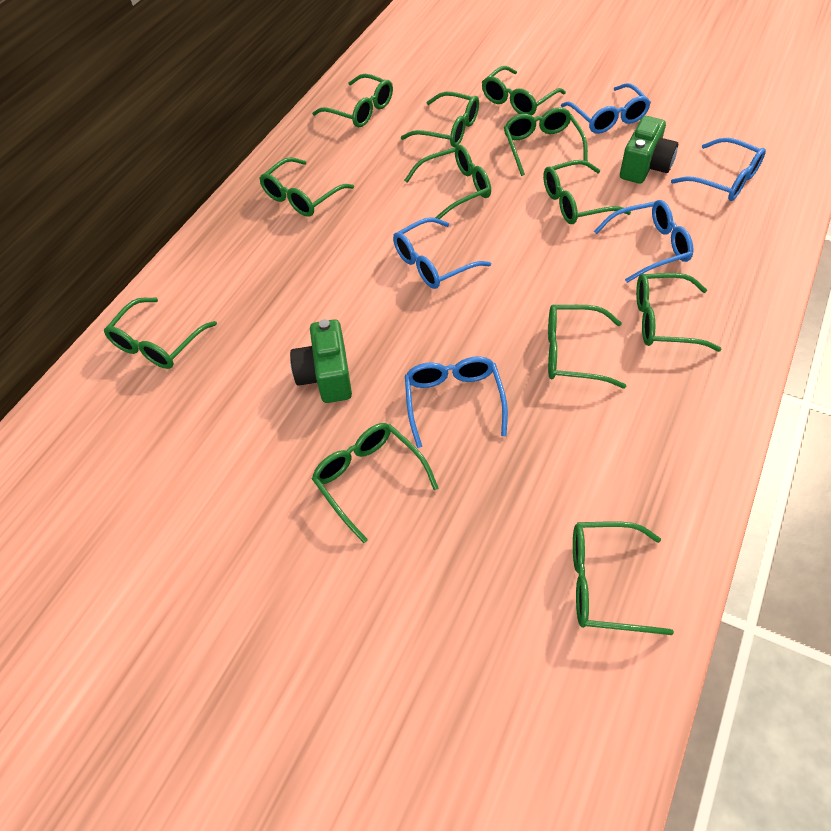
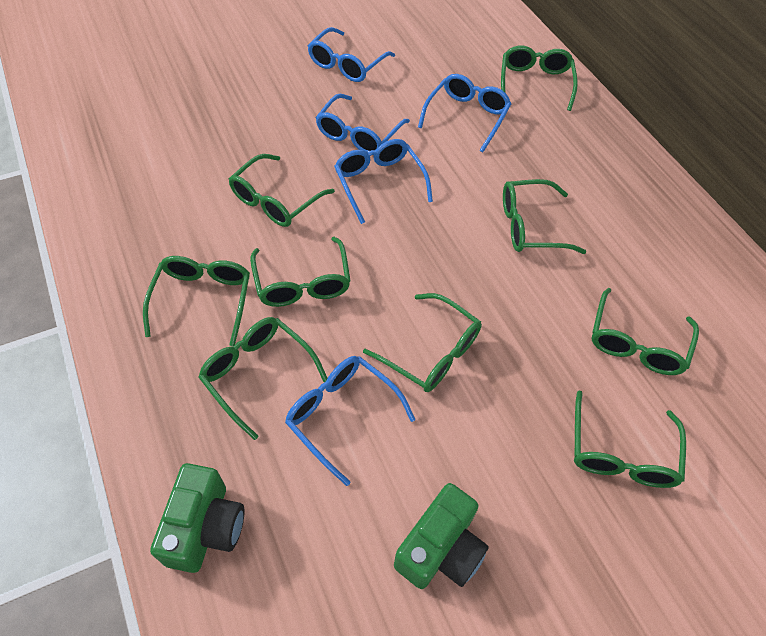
green glasses: 12 -> 9

